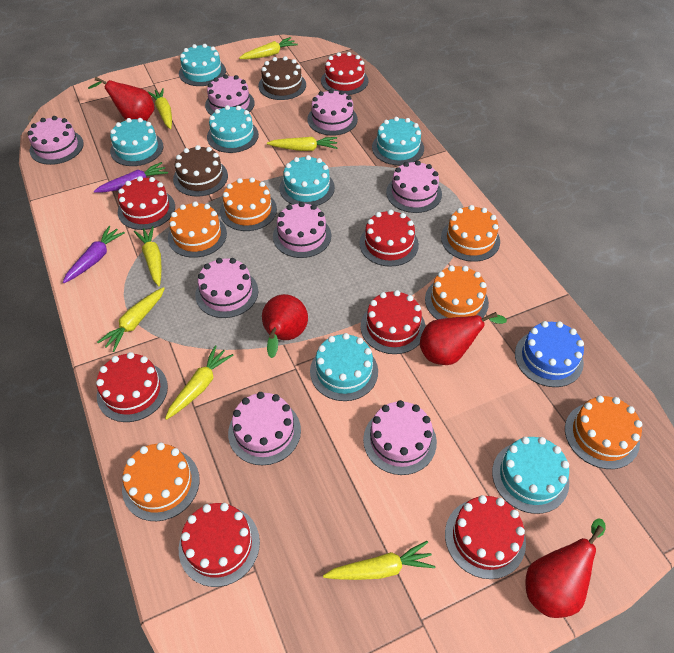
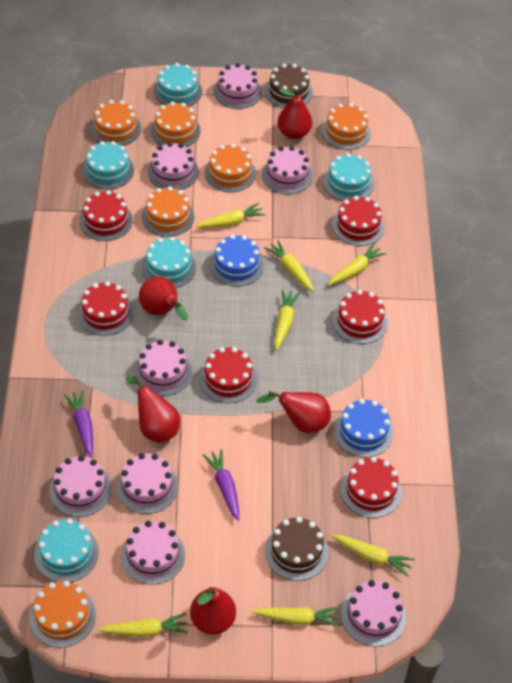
blue cake: 1 -> 2
red cake: 7 -> 6
red pear: 4 -> 5
turquoise cake: 7 -> 5

